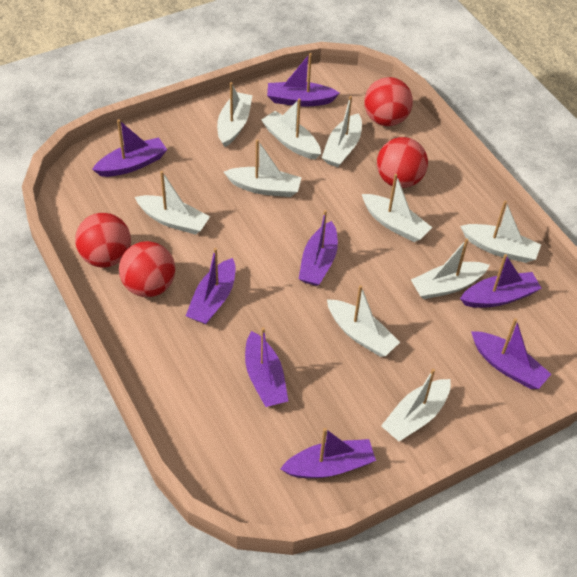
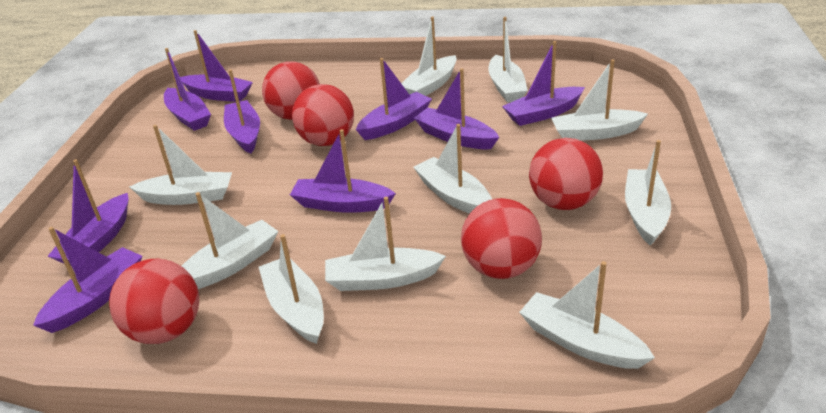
purple boat: 8 -> 9
red ball: 4 -> 5

